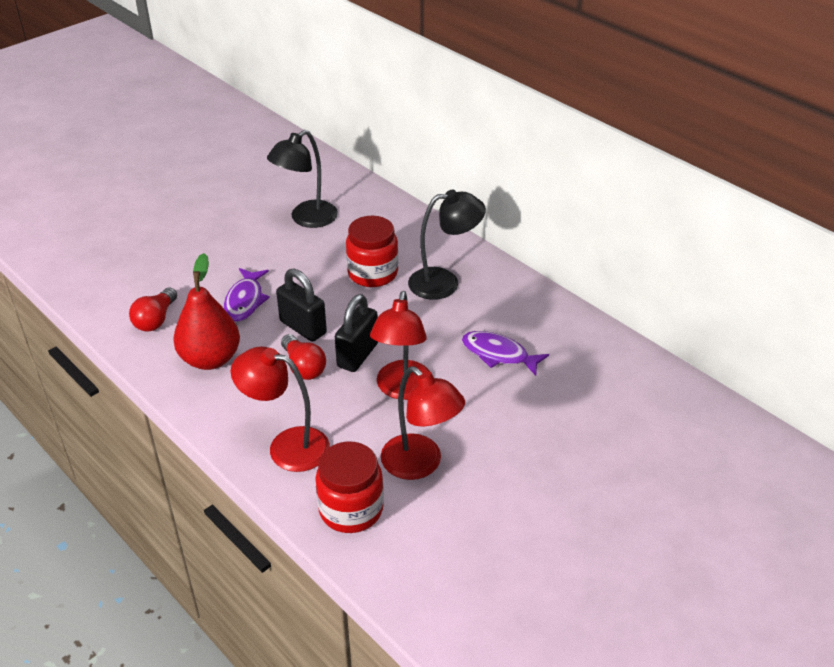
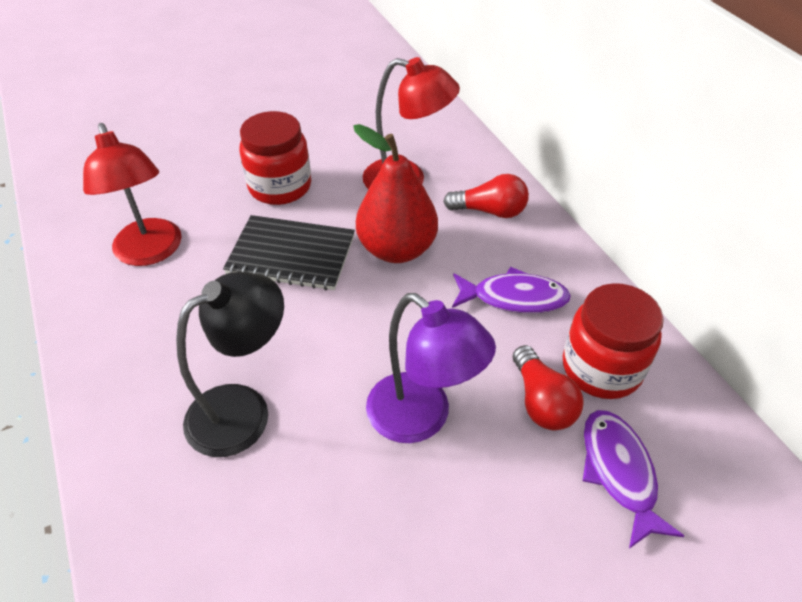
black lamp: 2 -> 1
black notebook: 0 -> 1
black padlock: 2 -> 0
purple lamp: 0 -> 1
red lamp: 3 -> 2

